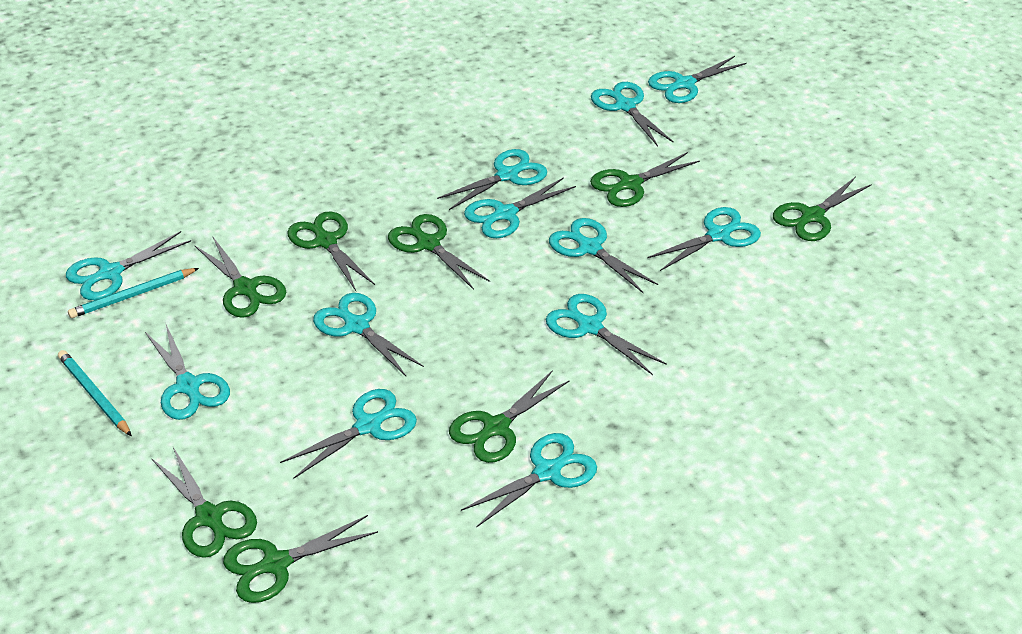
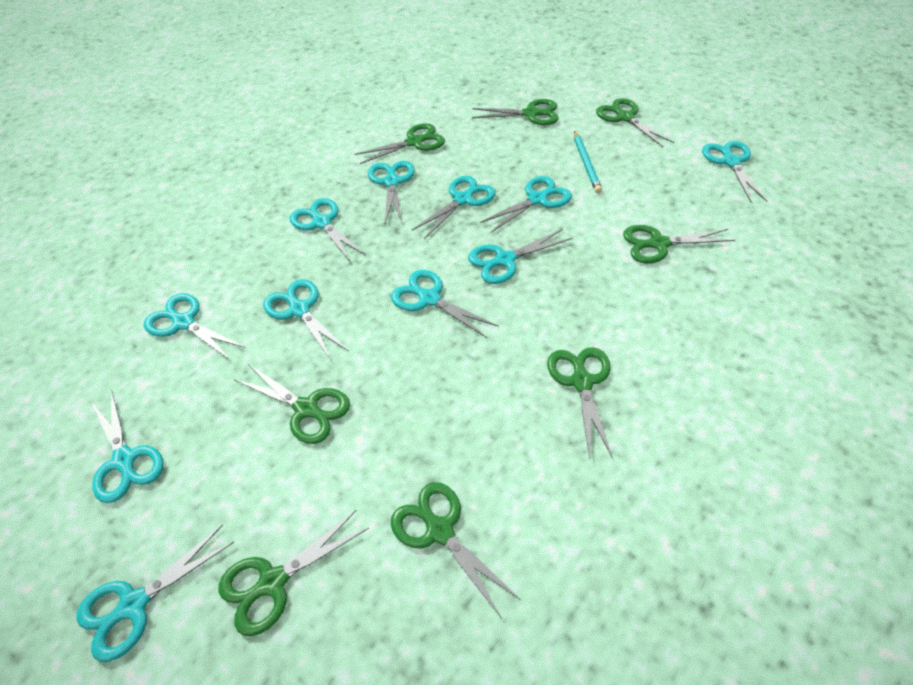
turquoise pencil: 2 -> 1
turquoise scissors: 12 -> 11

